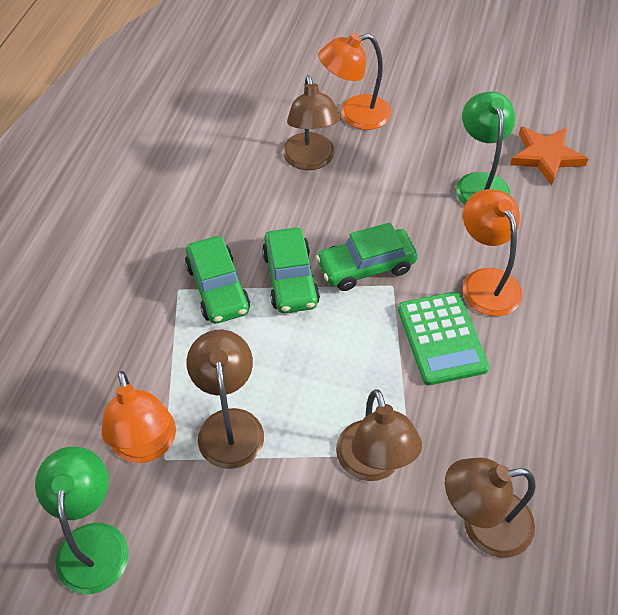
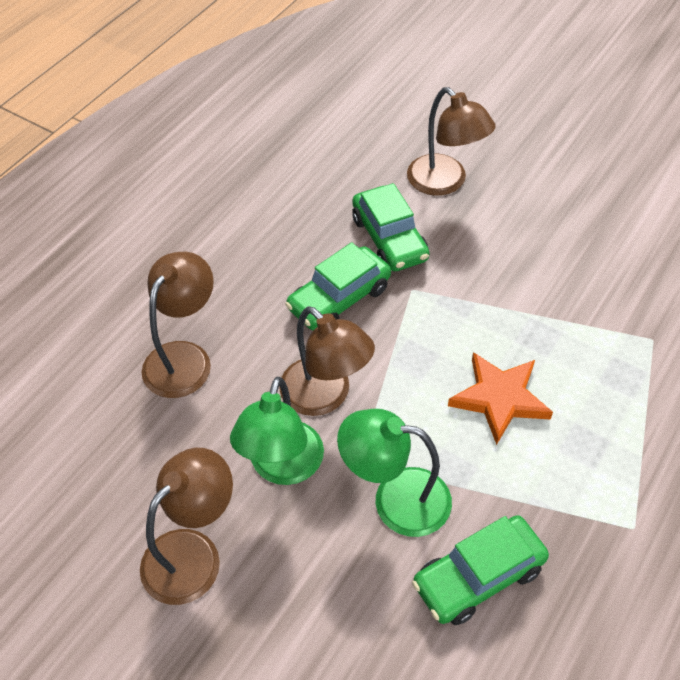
green calculator: 1 -> 0
orange lamp: 3 -> 0

